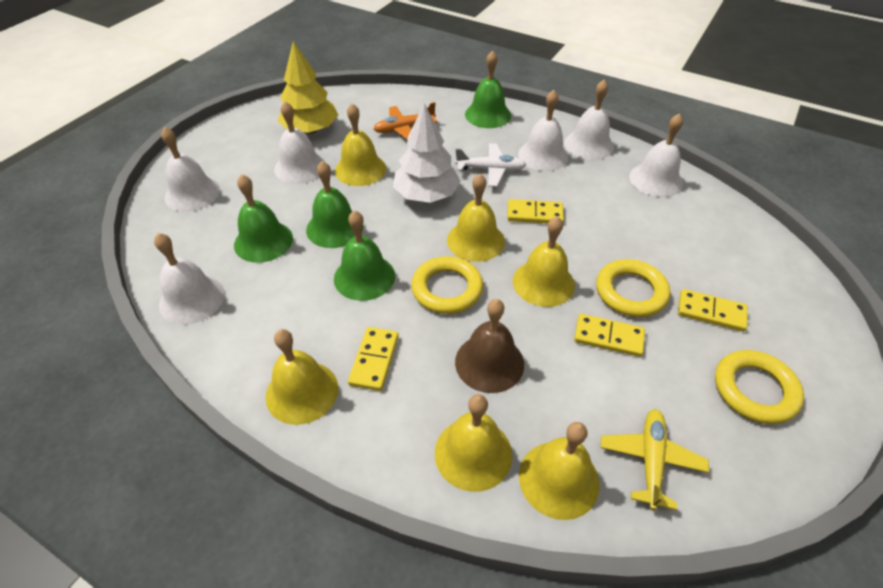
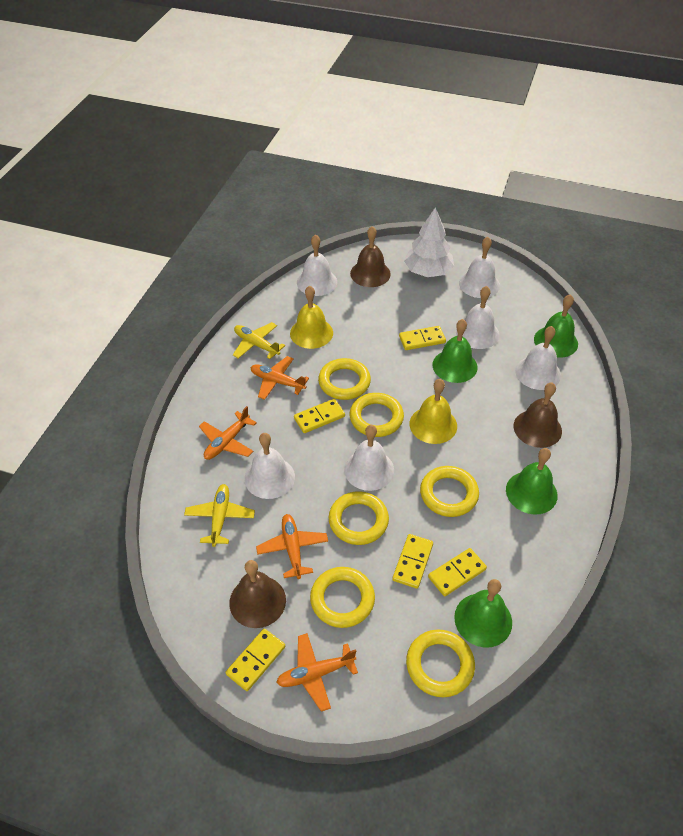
brown bell: 1 -> 3
orange plane: 1 -> 4
white plane: 1 -> 0
yellow bell: 6 -> 2
yellow domino: 4 -> 5
yellow plane: 1 -> 2
yellow ring: 3 -> 6
yellow tree: 1 -> 0

